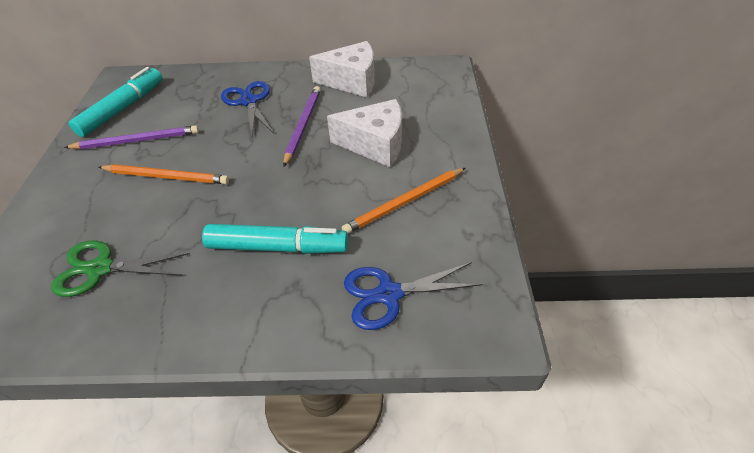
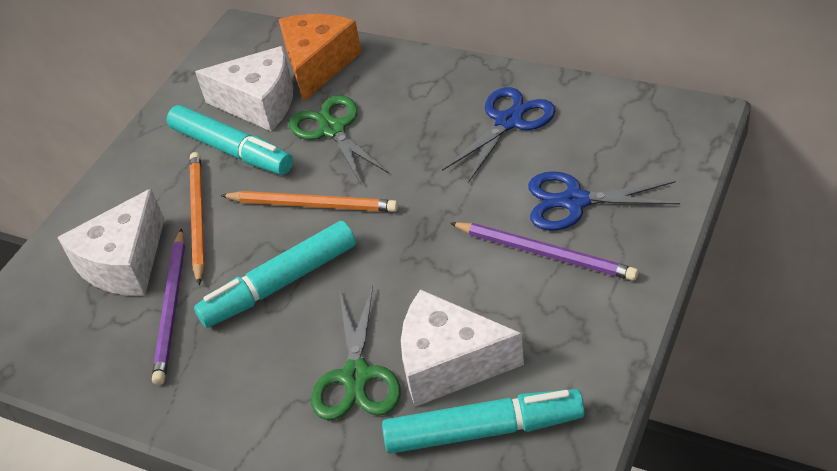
green scissors: 1 -> 2
orange cheese: 0 -> 1
turquoise marker: 2 -> 3
white cheese: 2 -> 3

